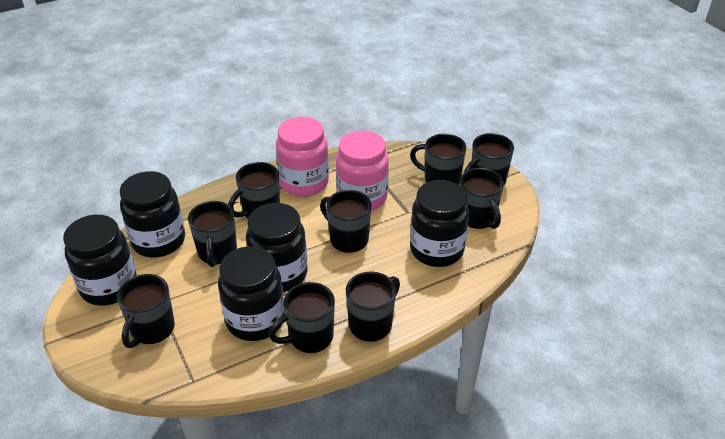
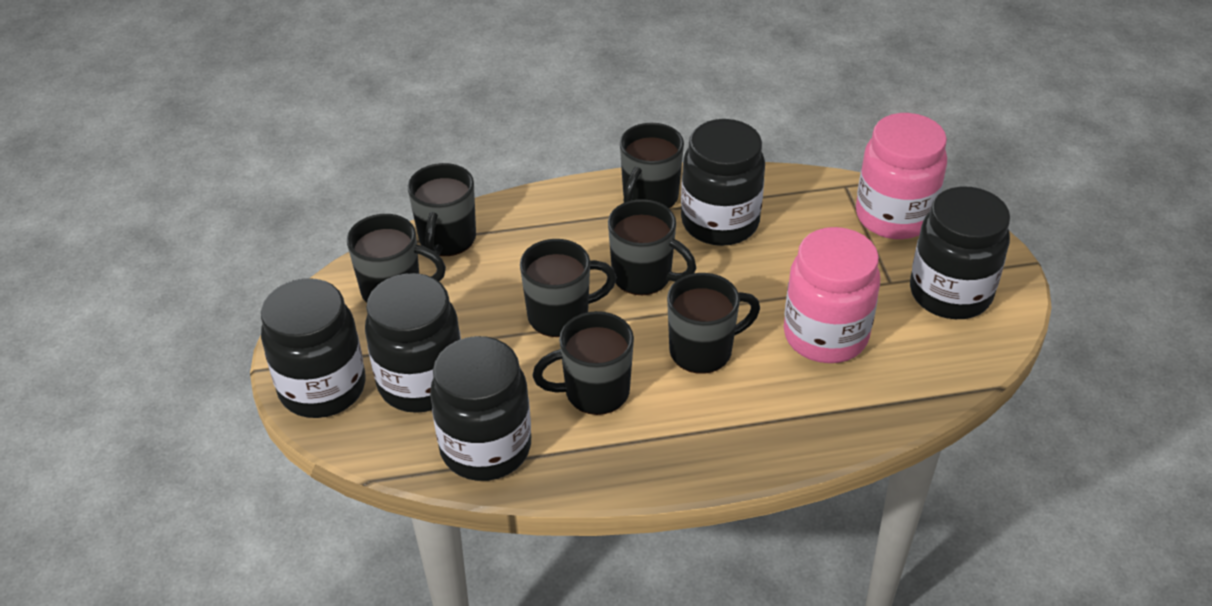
black mug: 9 -> 7

